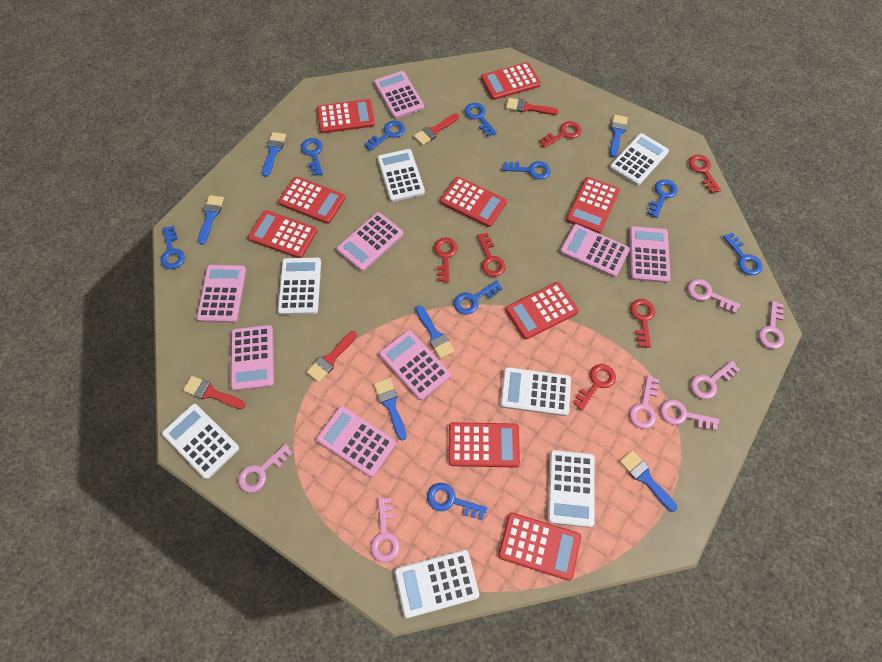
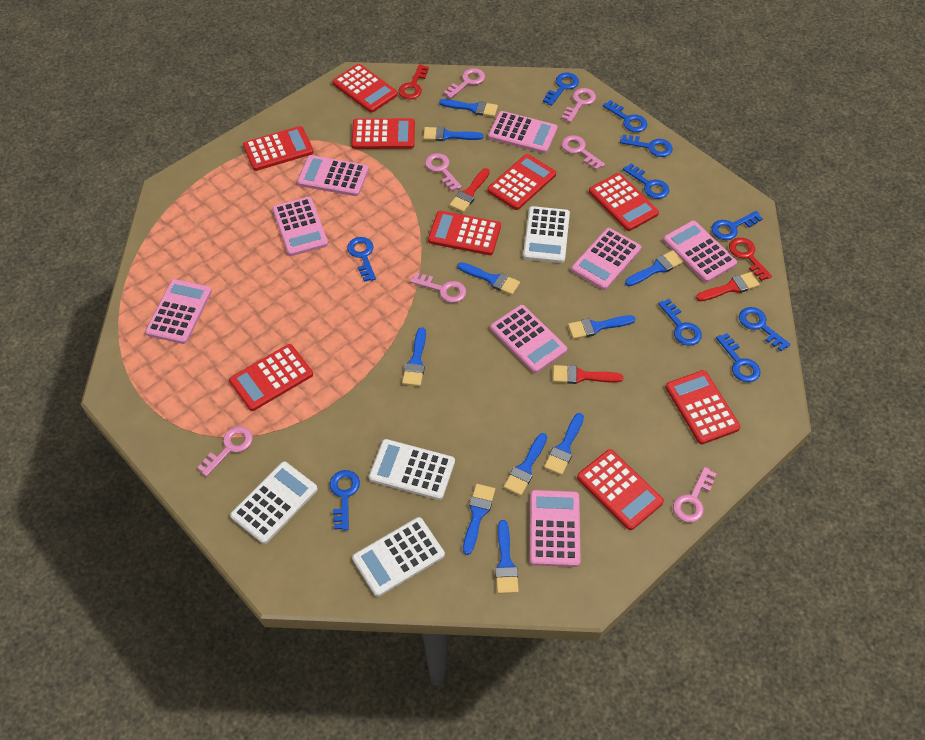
blue brush: 6 -> 10
blue key: 9 -> 10
red brush: 4 -> 3
red key: 6 -> 2
white calculator: 7 -> 4

